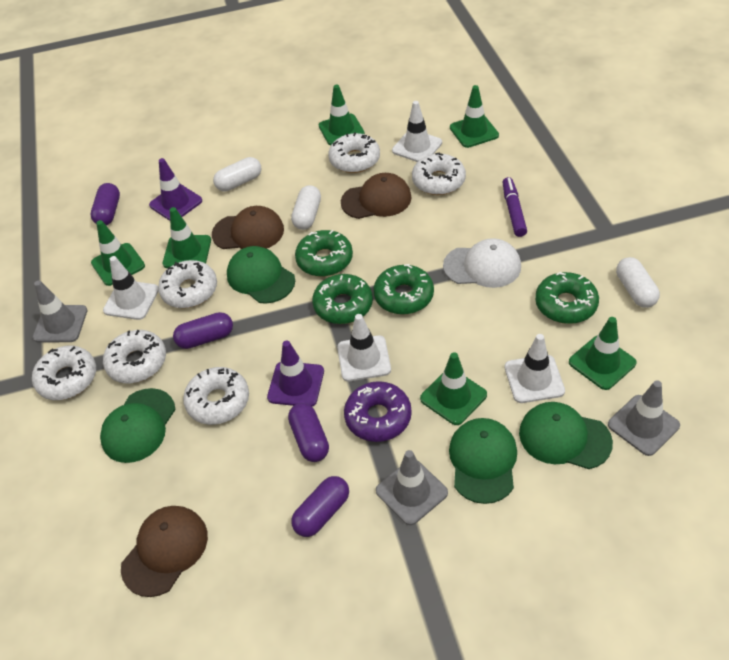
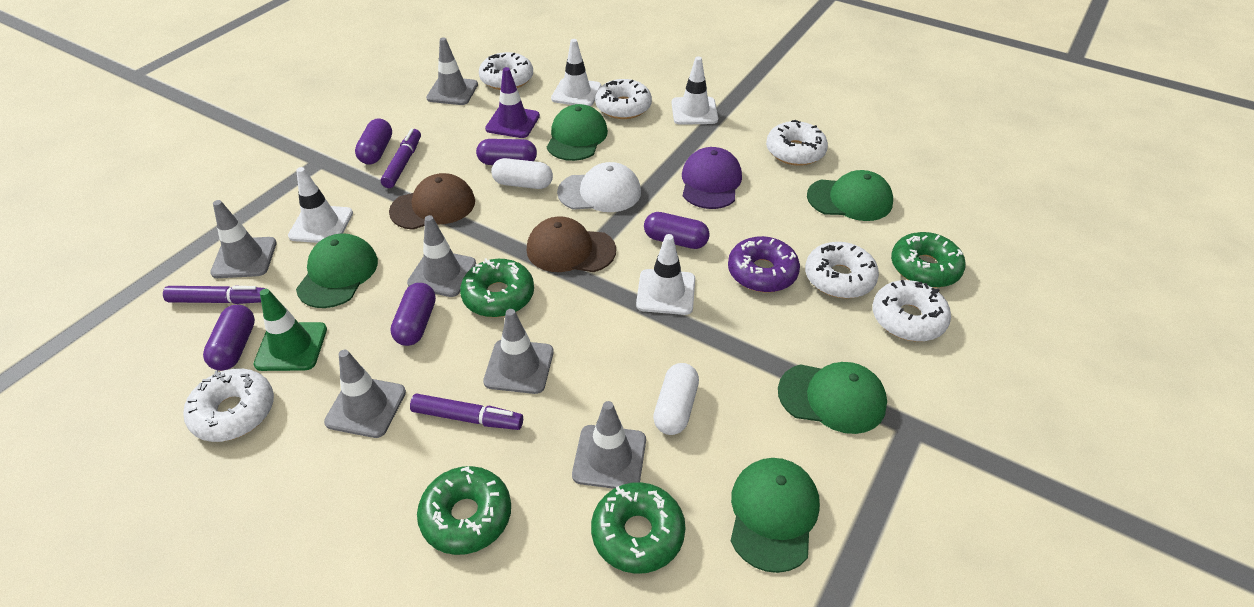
brown cap: 3 -> 2
green cap: 4 -> 5
green traffic cone: 6 -> 1
grey traffic cone: 3 -> 6
purple cap: 0 -> 1
purple capsule: 4 -> 5
purple marker: 1 -> 3
purple traffic cone: 2 -> 1
white capsule: 3 -> 2

